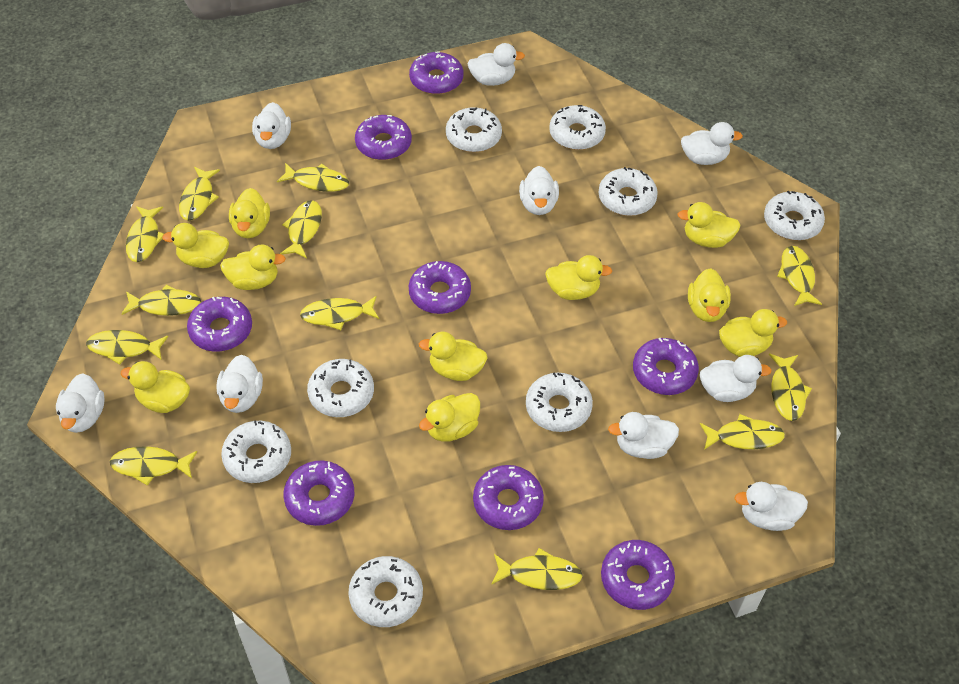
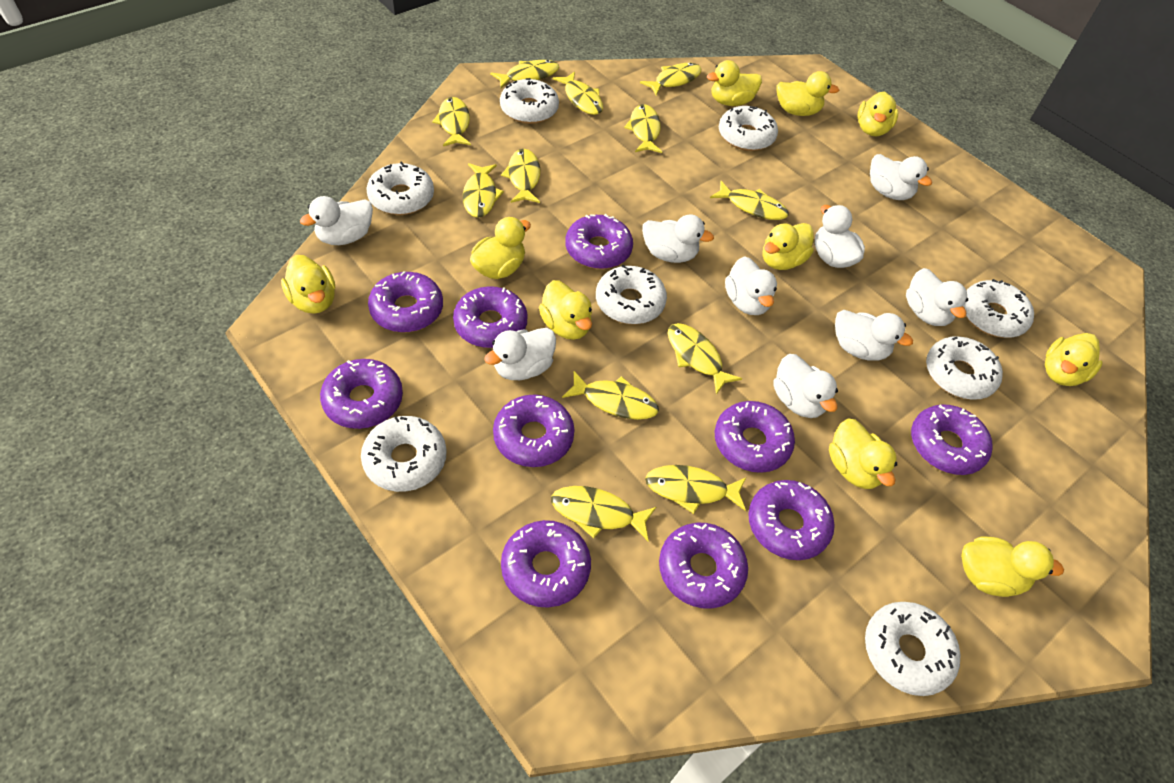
purple donut: 8 -> 10

